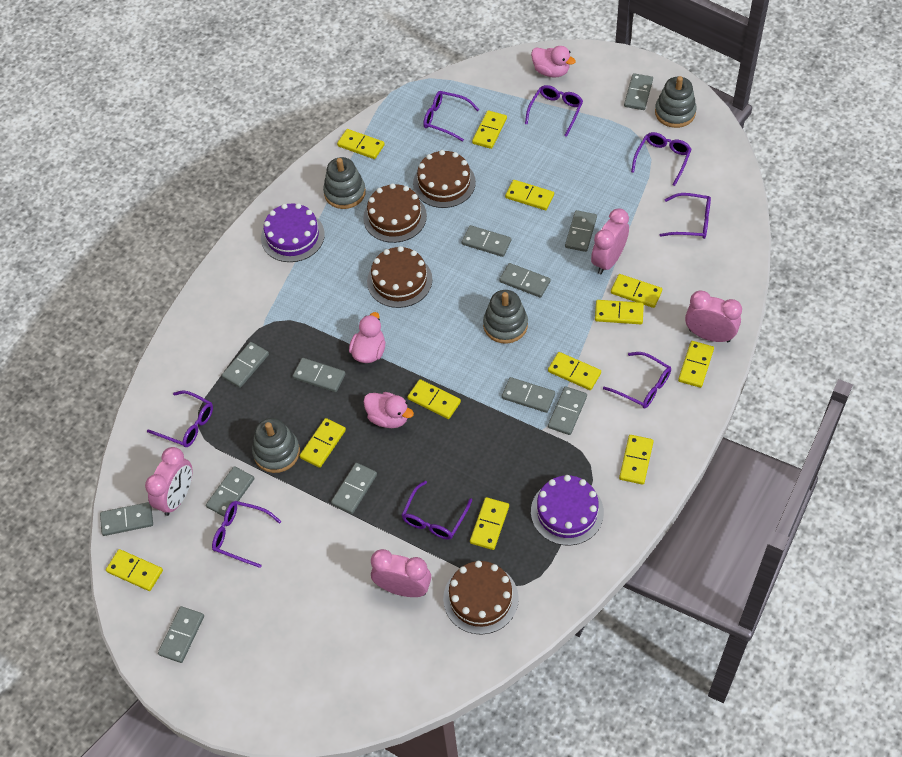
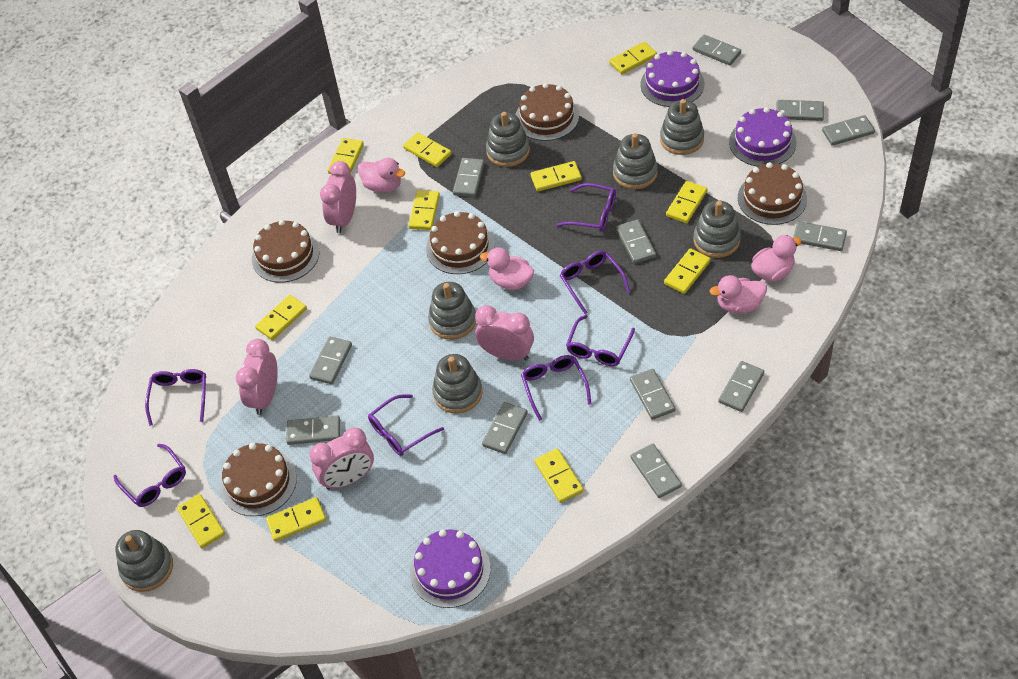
brown cake: 4 -> 5
grey stacking toy: 4 -> 7
pink duck: 3 -> 4
purple cake: 2 -> 3
purple glasses: 8 -> 7
yellow domino: 12 -> 11

